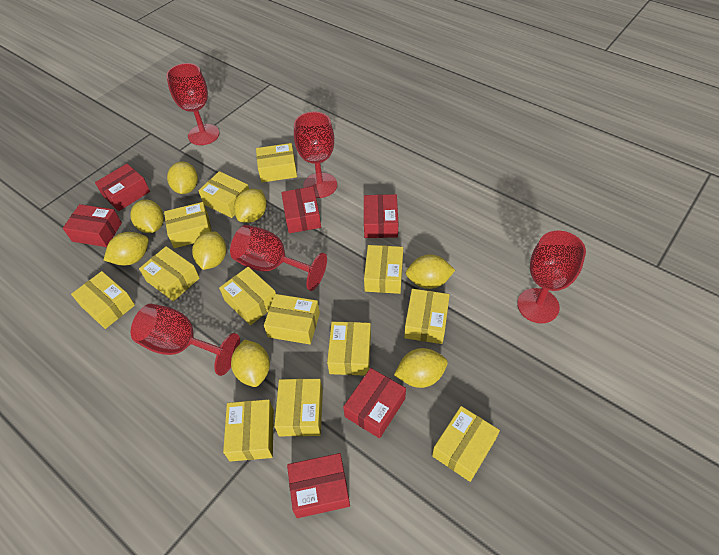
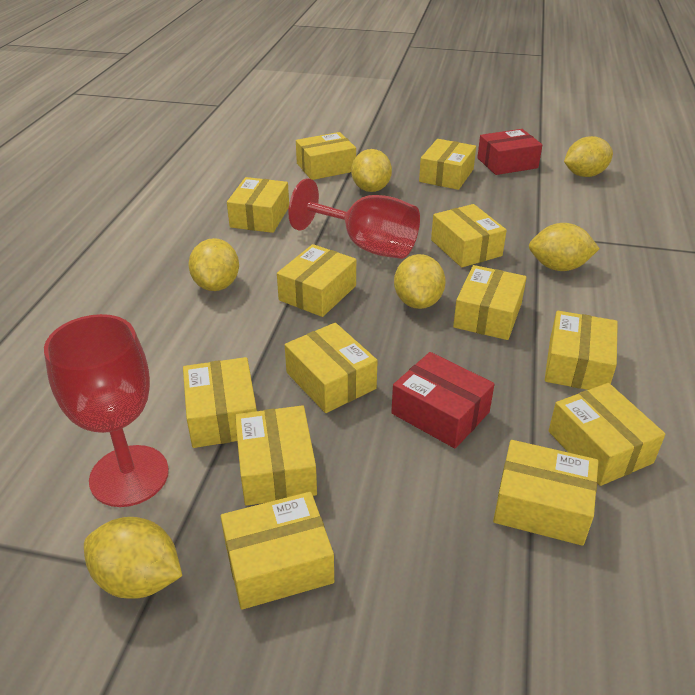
red box: 6 -> 2
red goblet: 5 -> 2
yellow lemon: 8 -> 6

